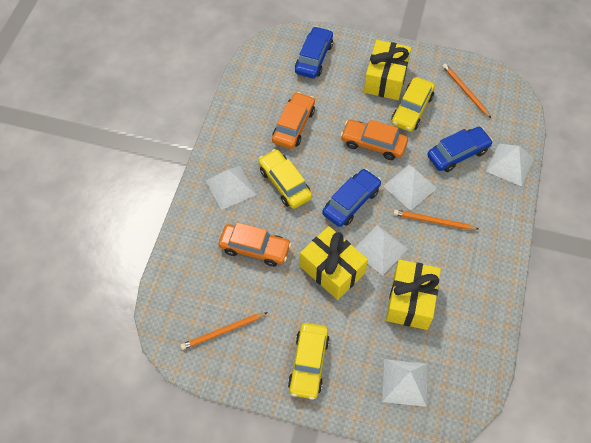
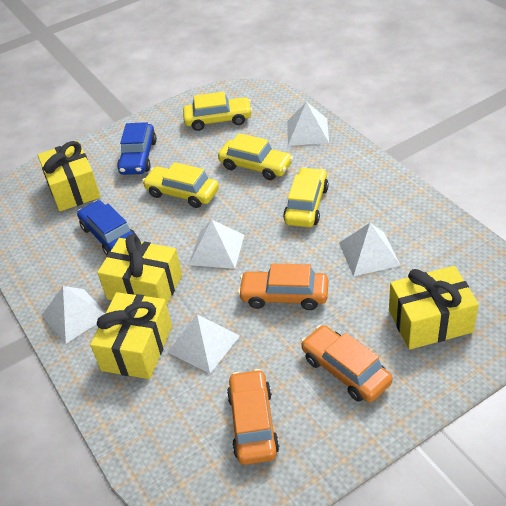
blue car: 3 -> 2
orange pencil: 3 -> 0
yellow car: 3 -> 4
yellow gift: 3 -> 4

